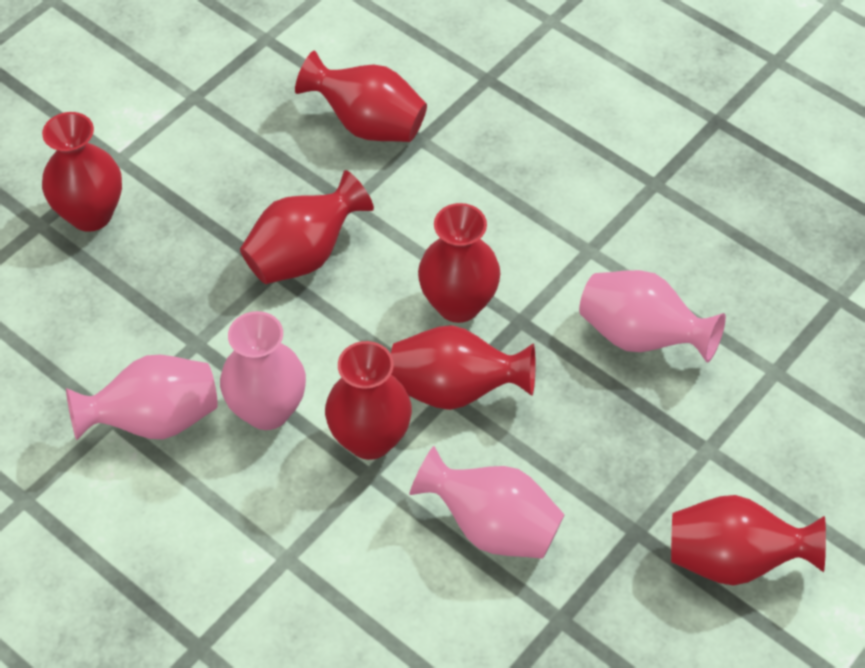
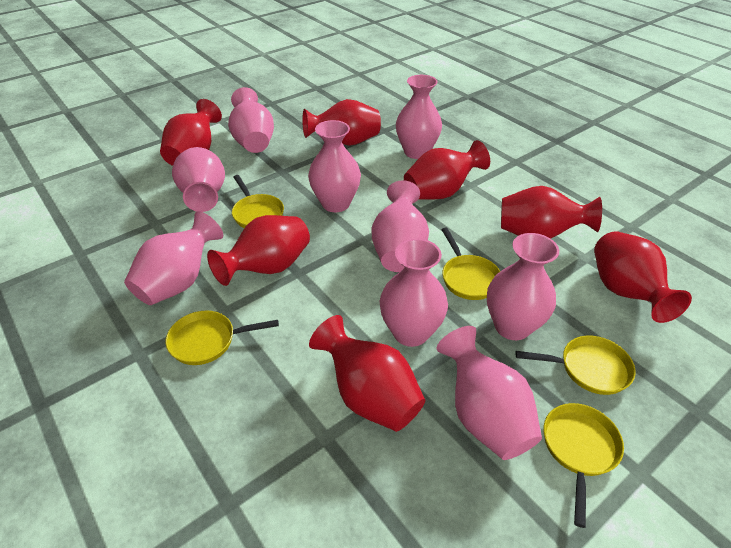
pink vase: 4 -> 9
yellow pan: 0 -> 5

